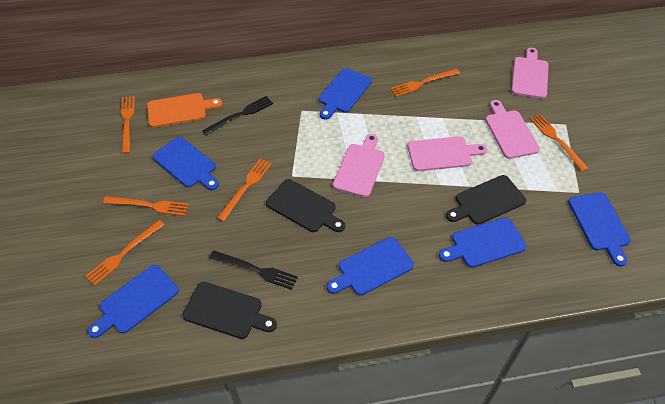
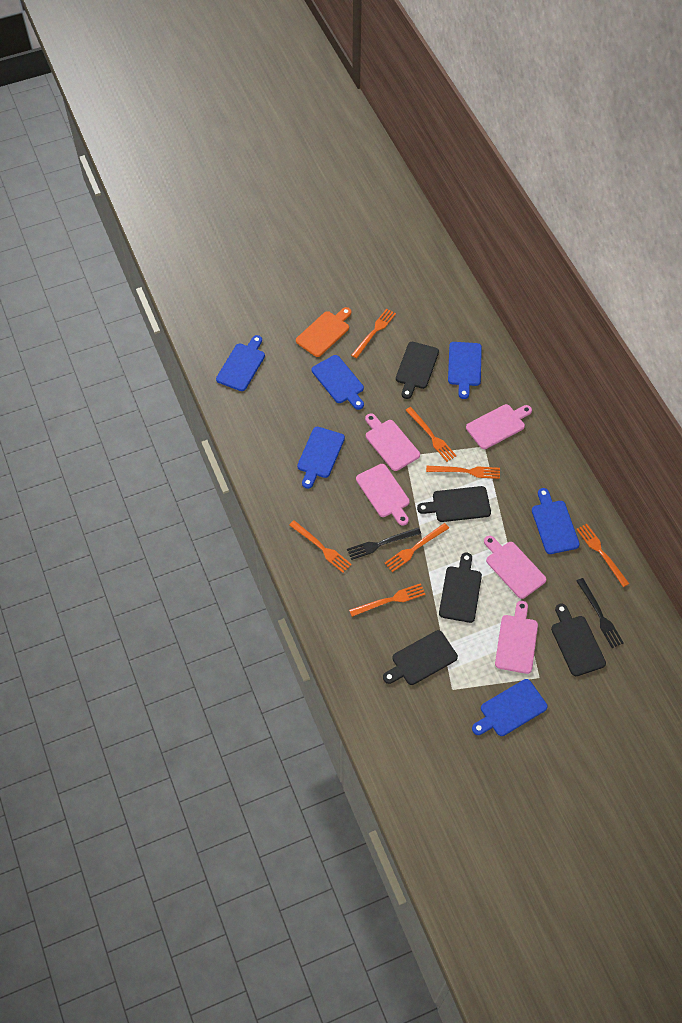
black cutting board: 3 -> 5
orange fork: 6 -> 7
pink cutting board: 4 -> 5

